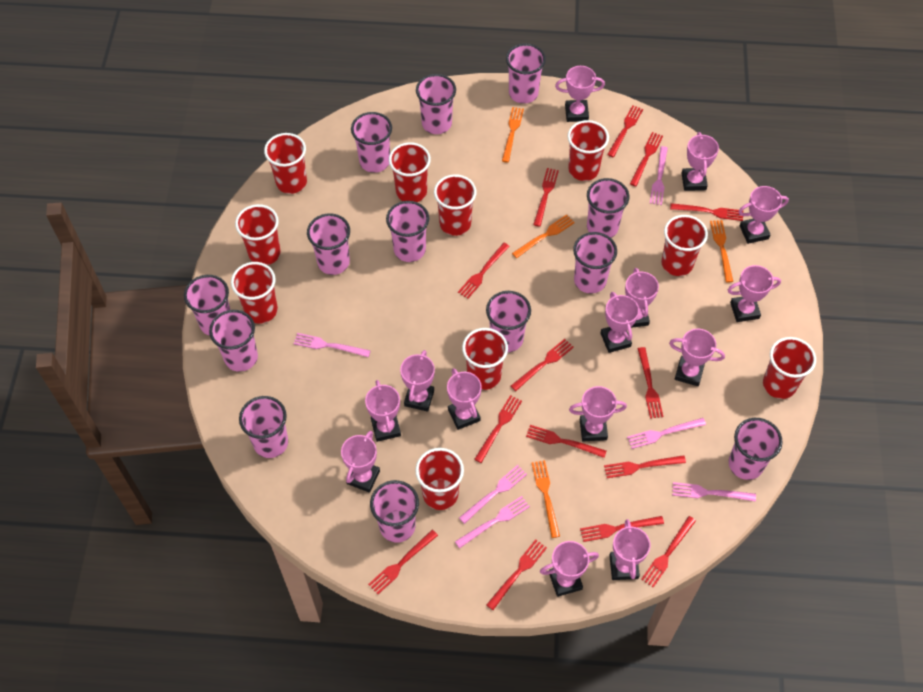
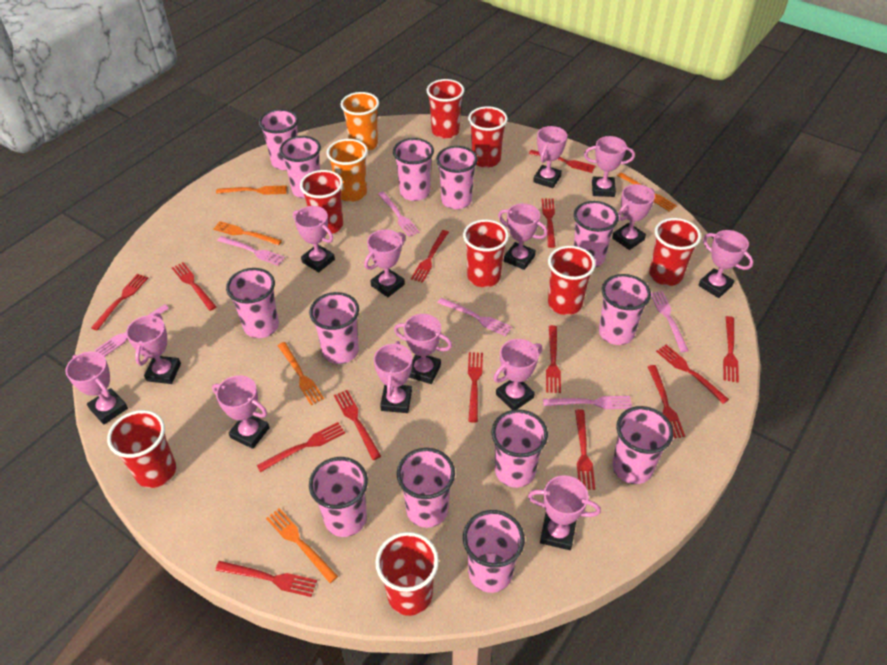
orange cup: 0 -> 2
orange fork: 4 -> 5
red cup: 10 -> 8

